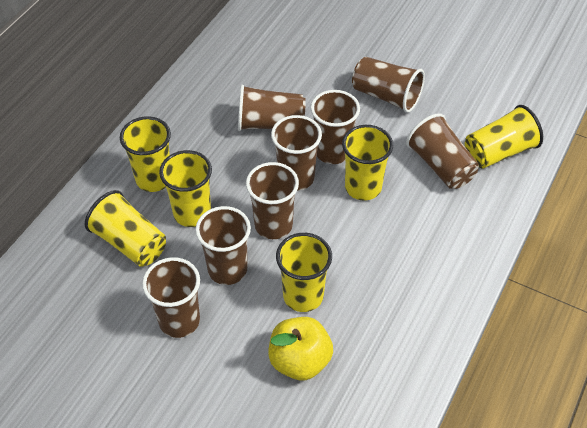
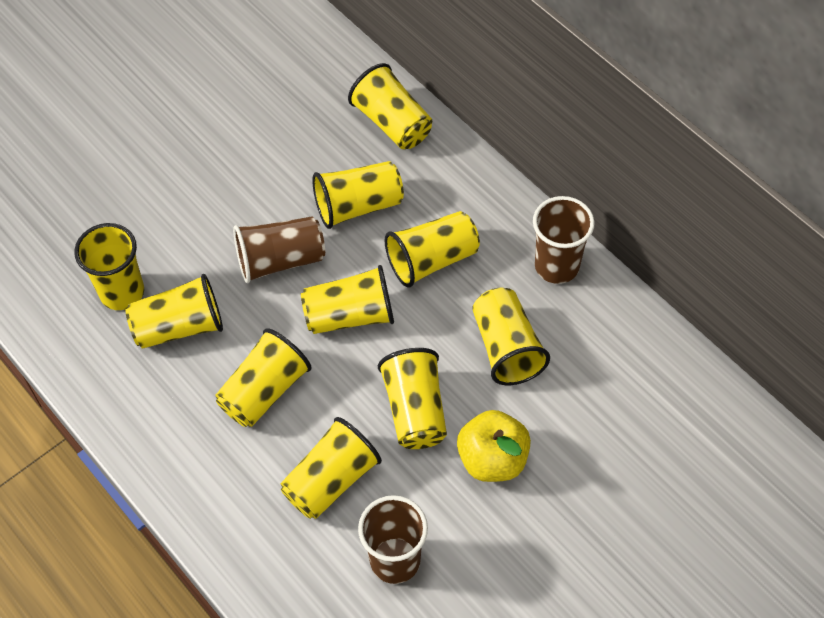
brown cup: 8 -> 3
yellow cup: 6 -> 10

